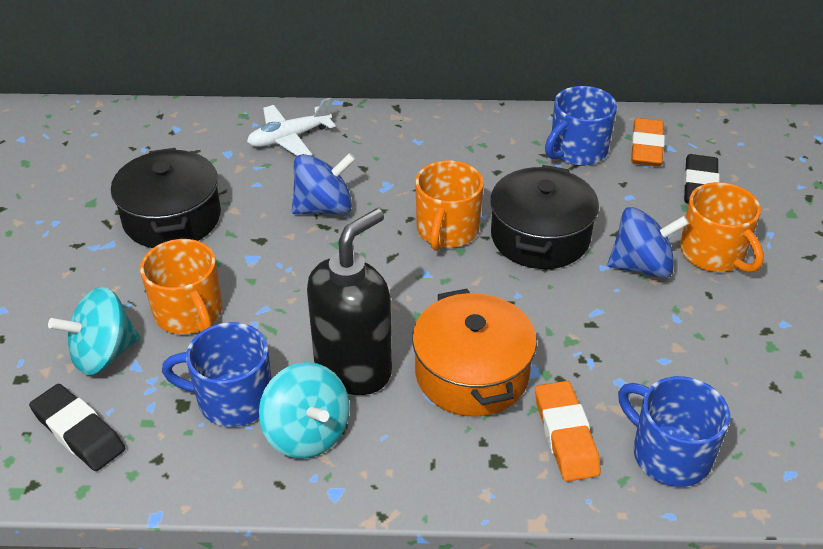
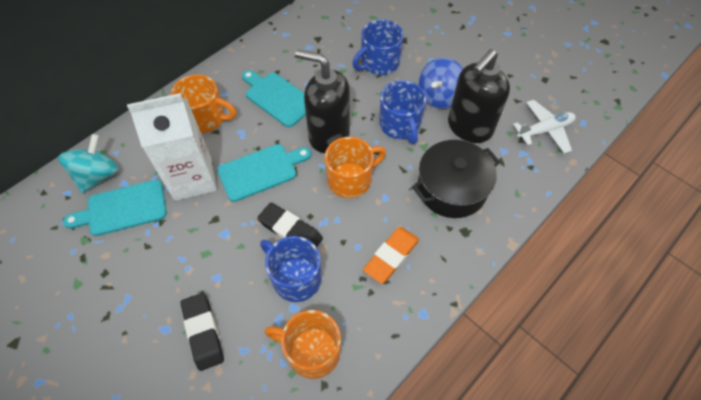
black pot: 2 -> 1
black soap dispenser: 1 -> 2
blue spinning top: 2 -> 1
orange eraser: 2 -> 1
orange pot: 1 -> 0
turquoise cutting board: 0 -> 3
turquoise spinning top: 2 -> 1
white carton: 0 -> 1

